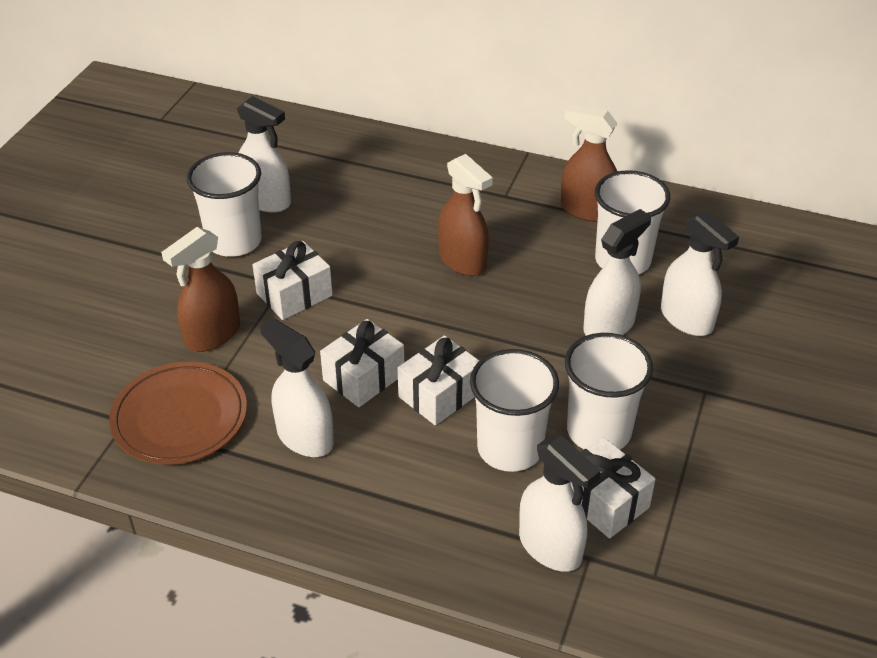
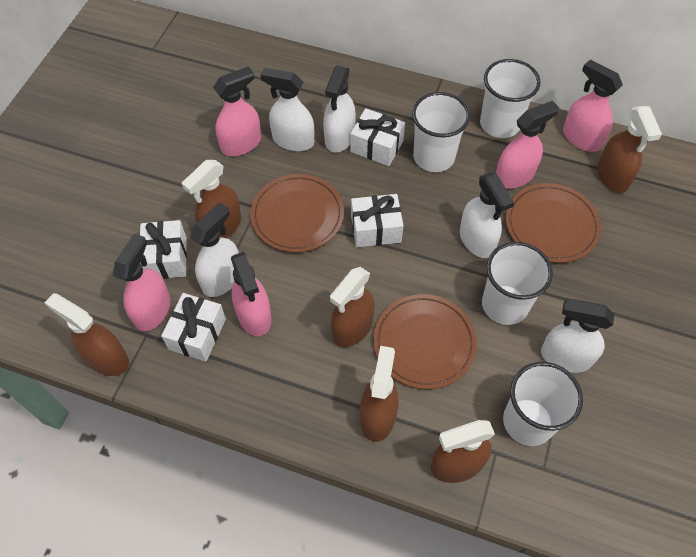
brown plate: 1 -> 3
brown spray bottle: 3 -> 6
pink spray bottle: 0 -> 5

